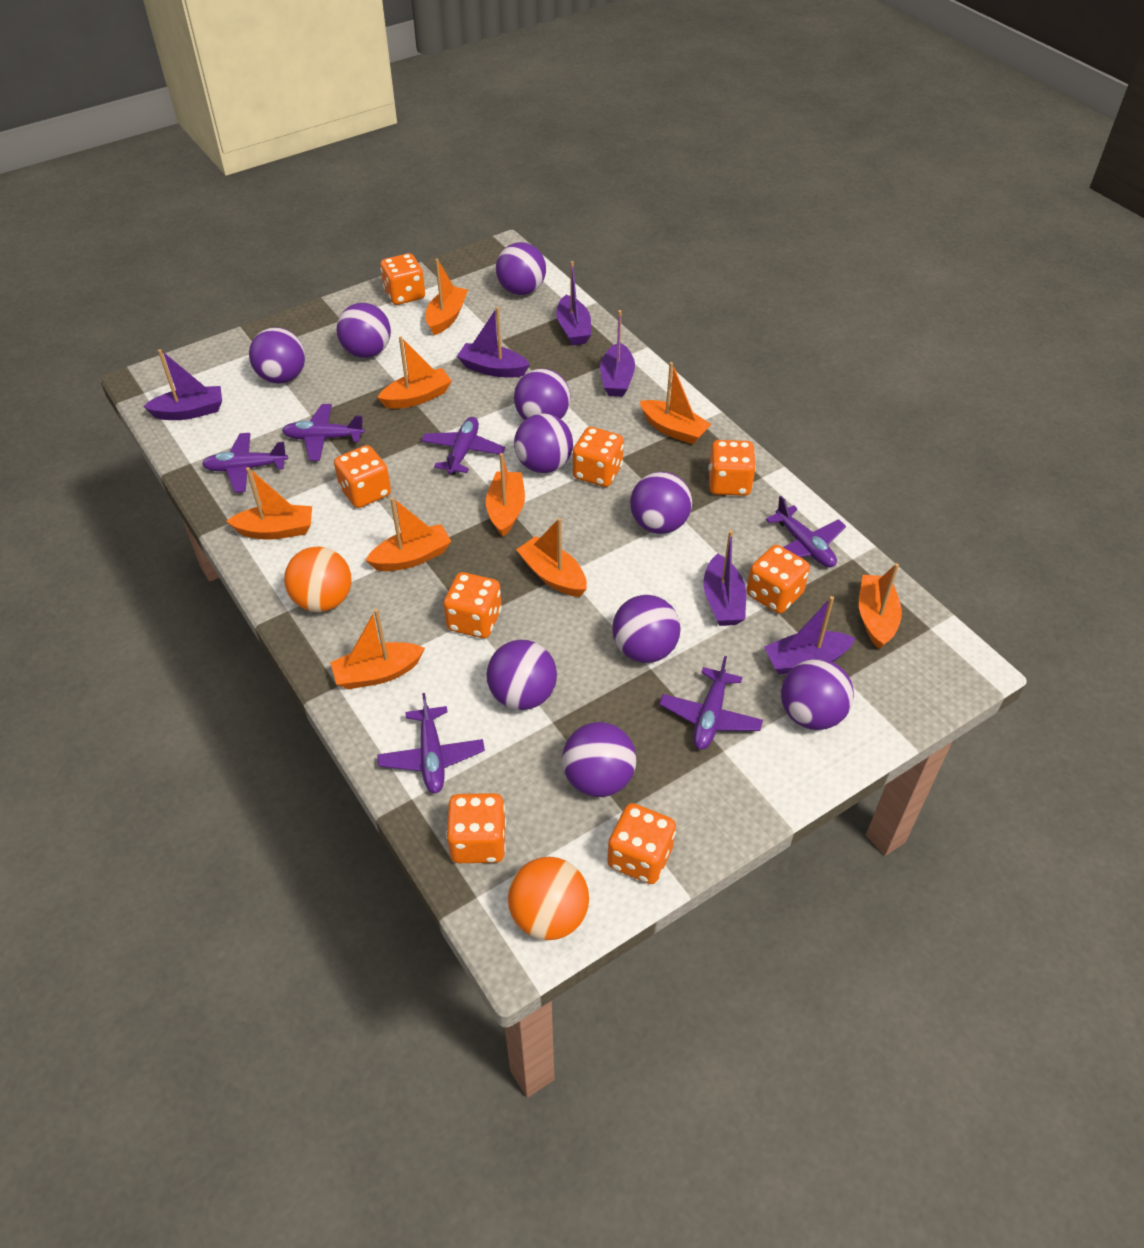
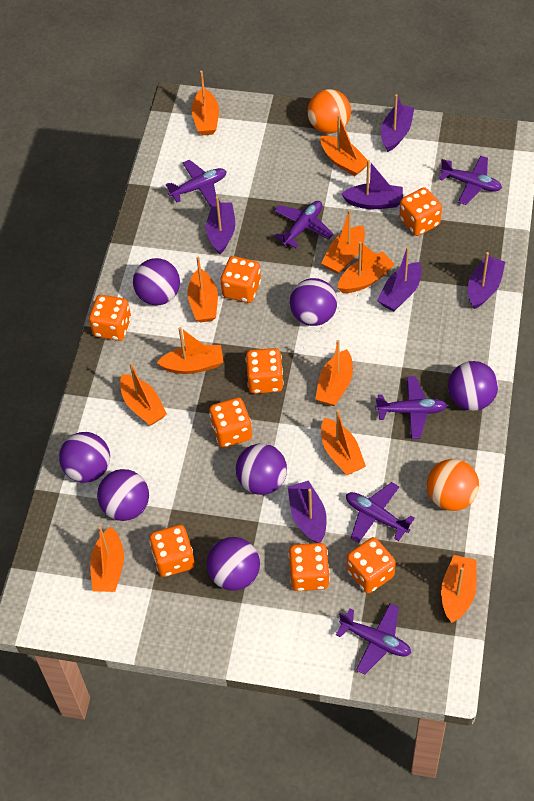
orange boat: 9 -> 11
purple ball: 10 -> 7

